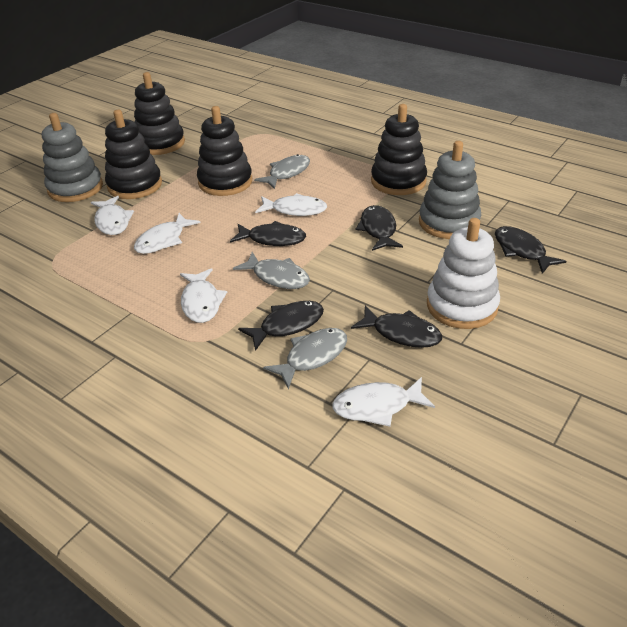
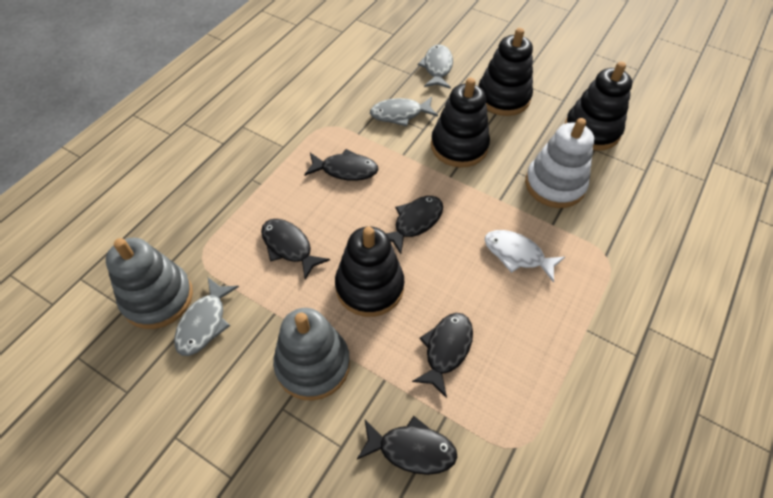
white fish: 5 -> 1

